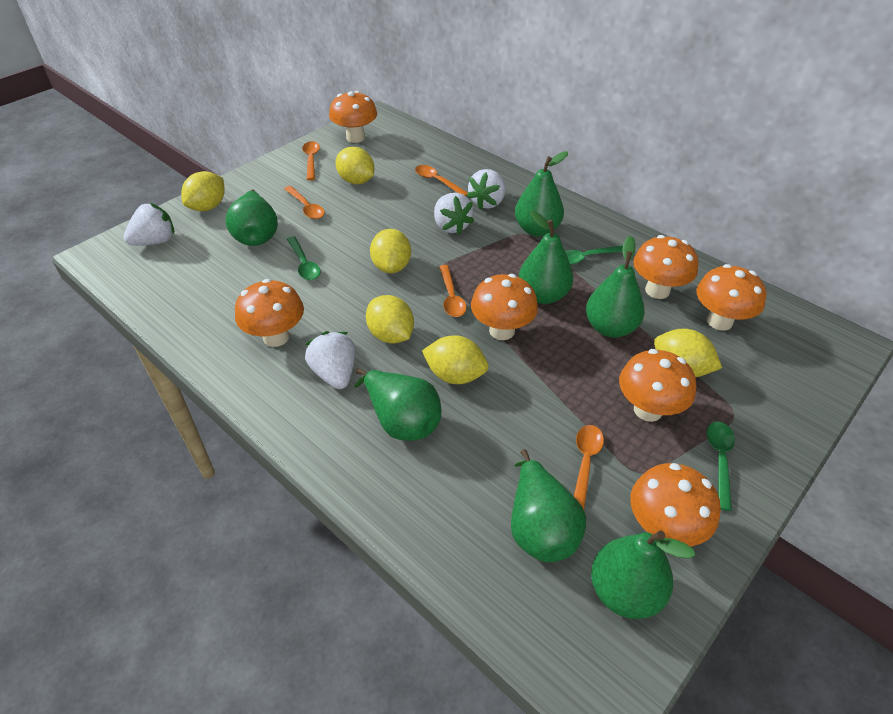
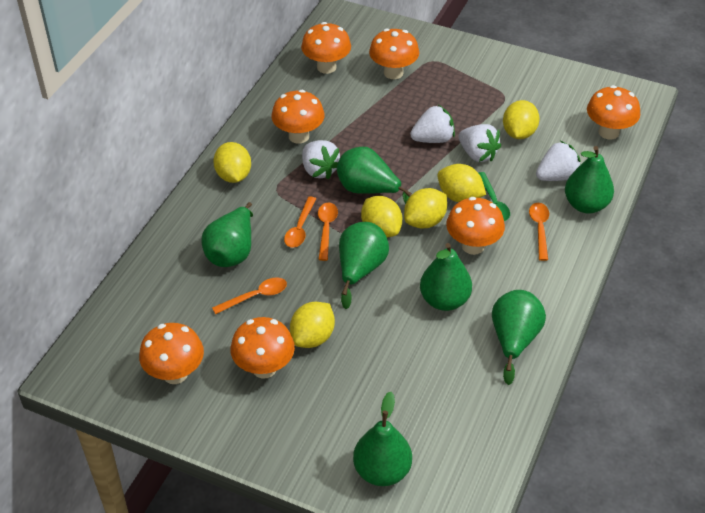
green spoon: 3 -> 1
orange spoon: 5 -> 4

